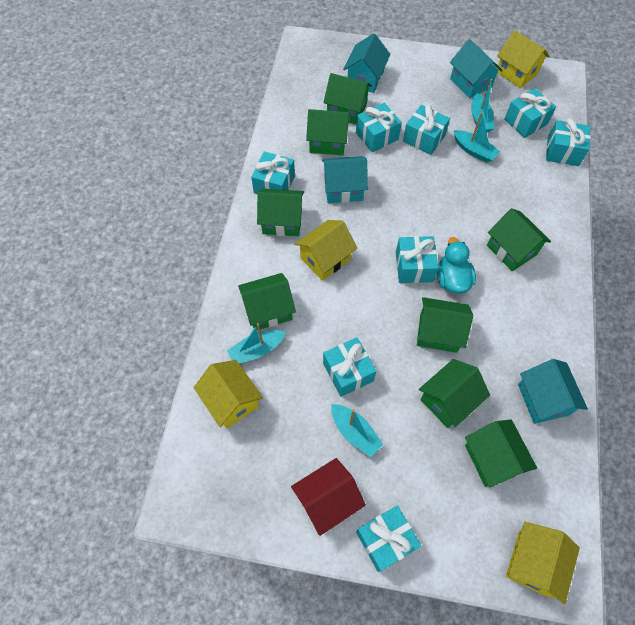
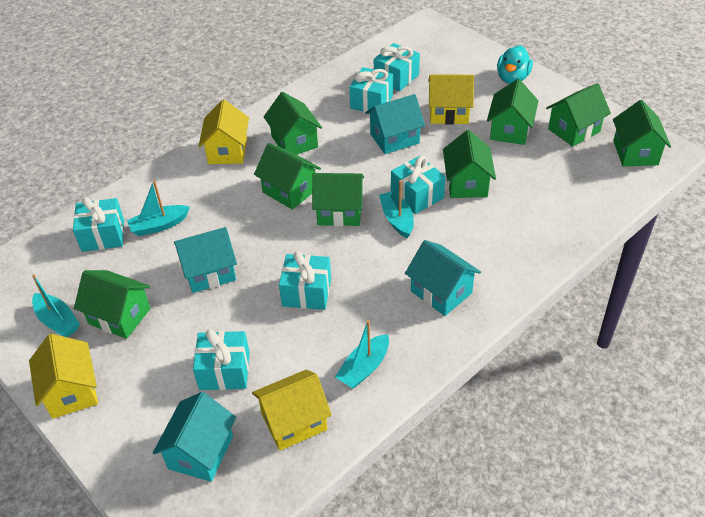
red house: 1 -> 0
turquoise gift: 8 -> 6

